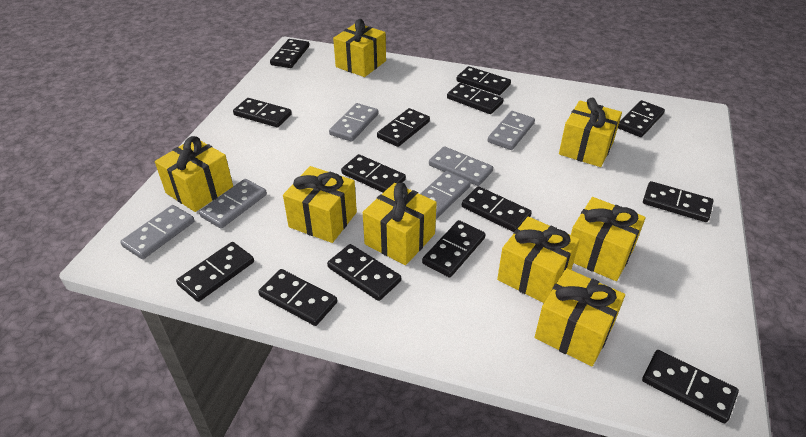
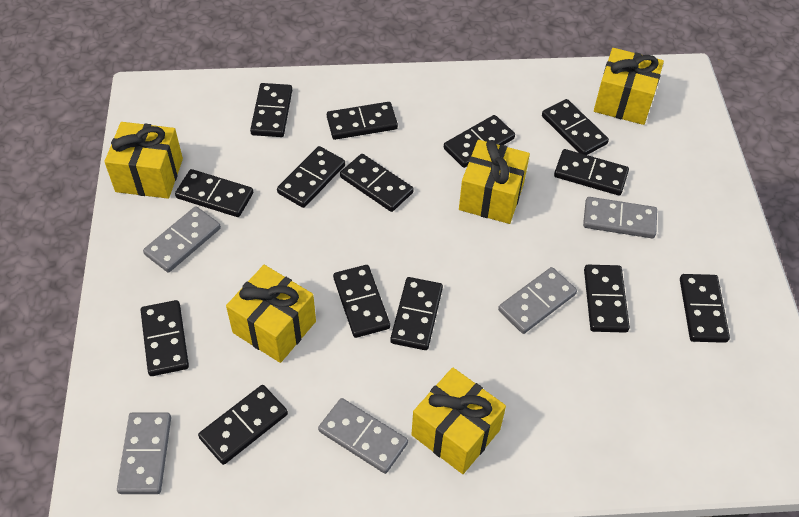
grey domino: 6 -> 5
yellow gift: 8 -> 5

